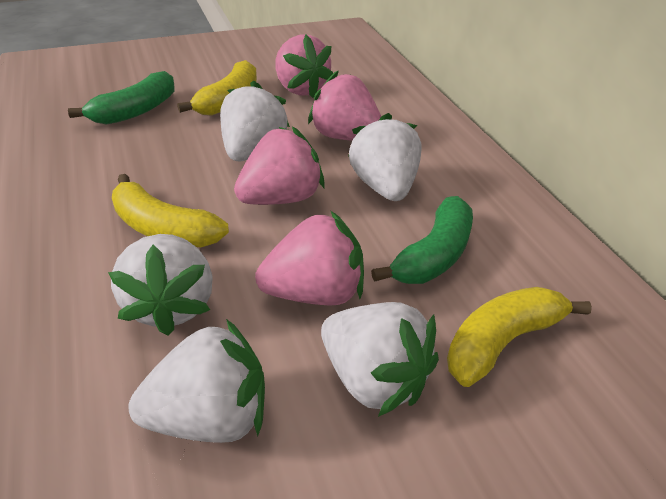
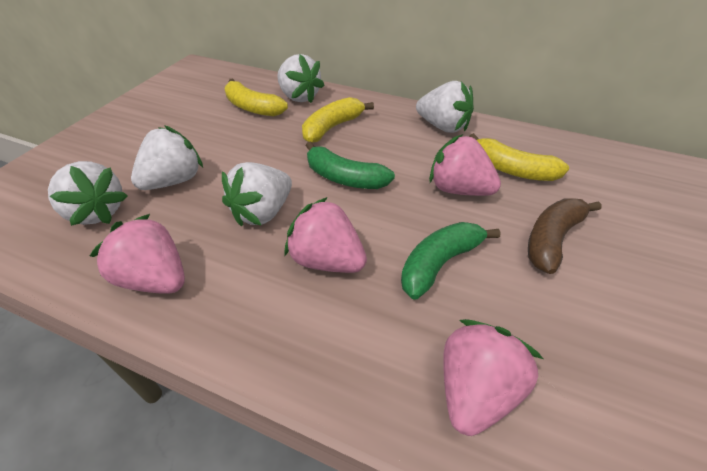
brown banana: 0 -> 1

